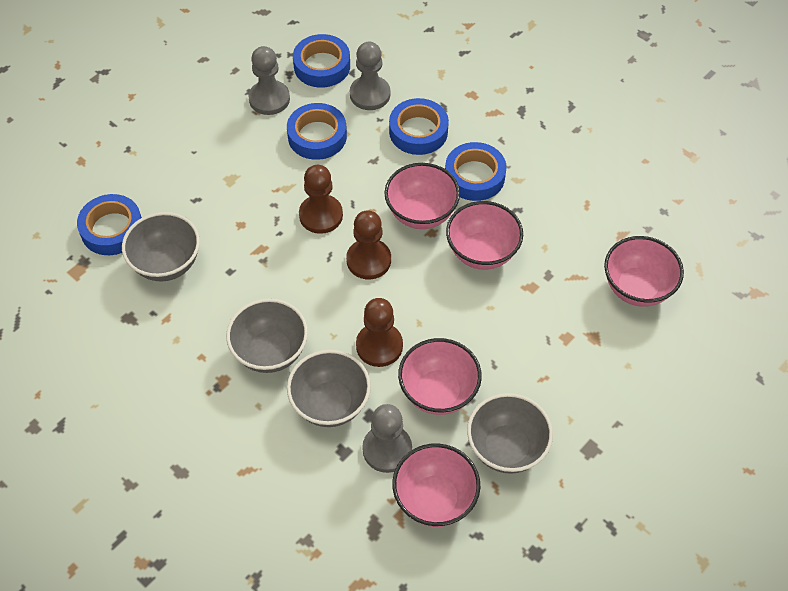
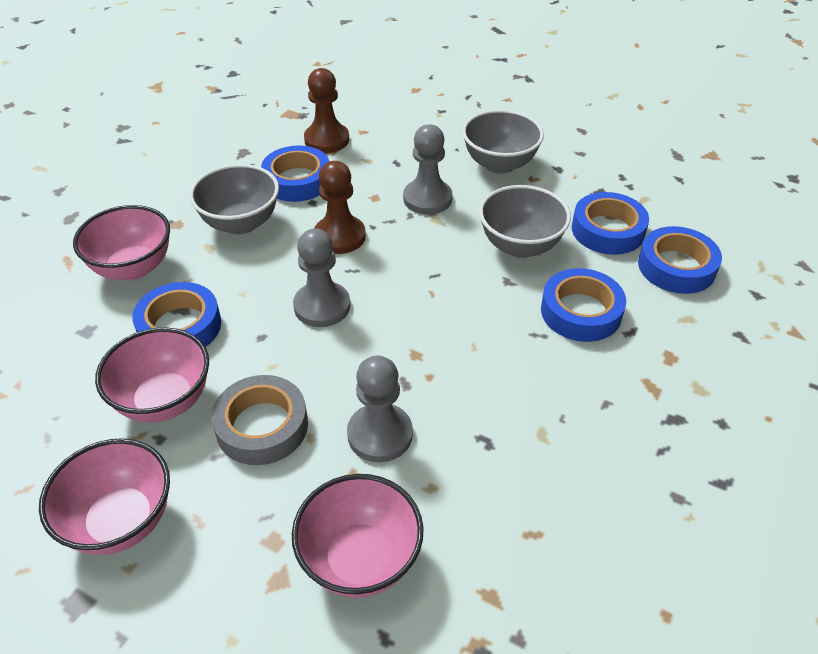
brown pawn: 3 -> 2
grey bowl: 4 -> 3
grey tape: 0 -> 1
pink bowl: 5 -> 4

